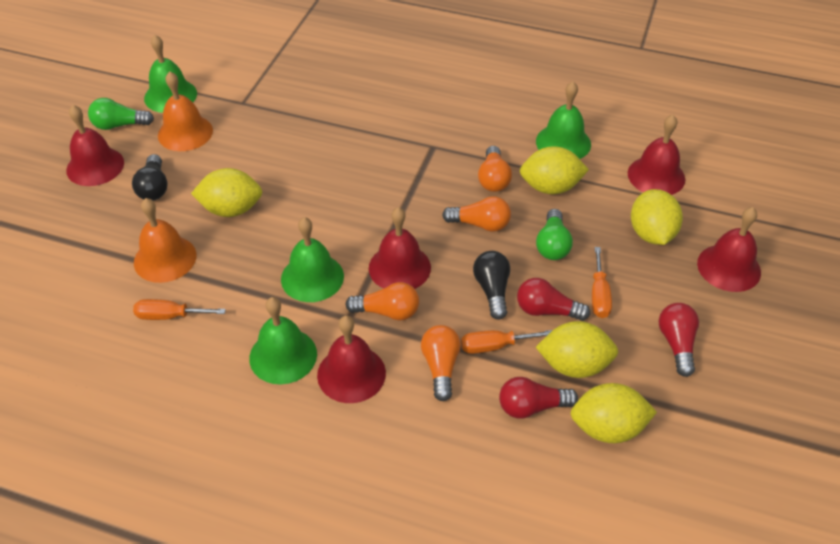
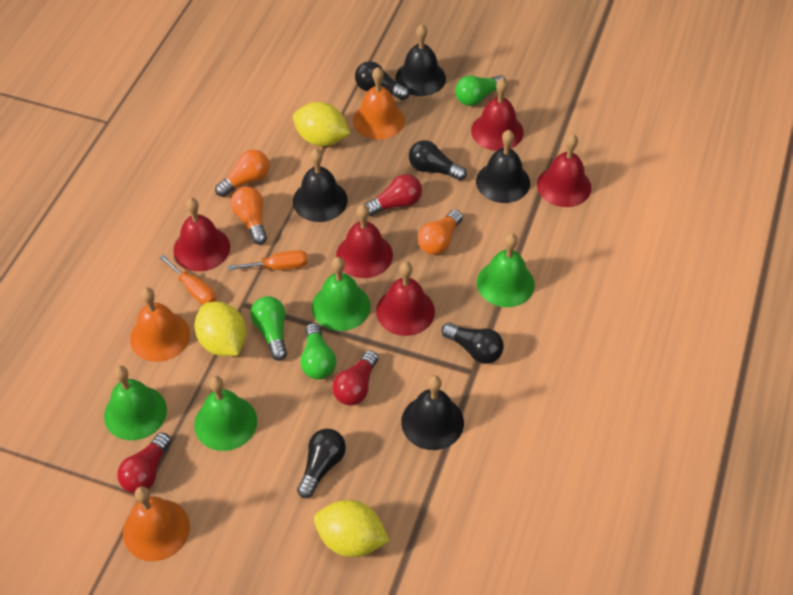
black bell: 0 -> 4
black light bulb: 2 -> 4
green light bulb: 2 -> 3
orange bell: 2 -> 3
orange light bulb: 4 -> 3
orange screwdriver: 3 -> 2
yellow lemon: 5 -> 3

